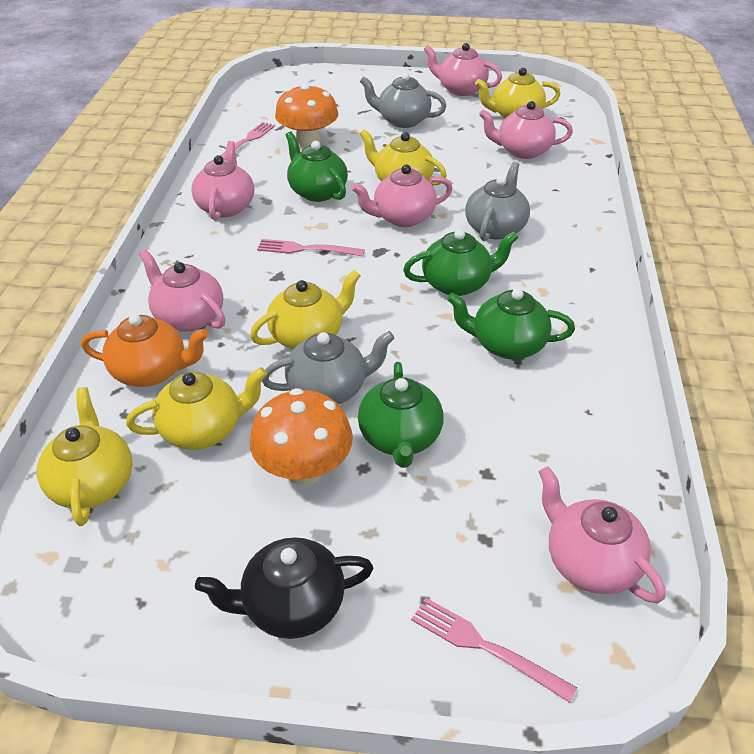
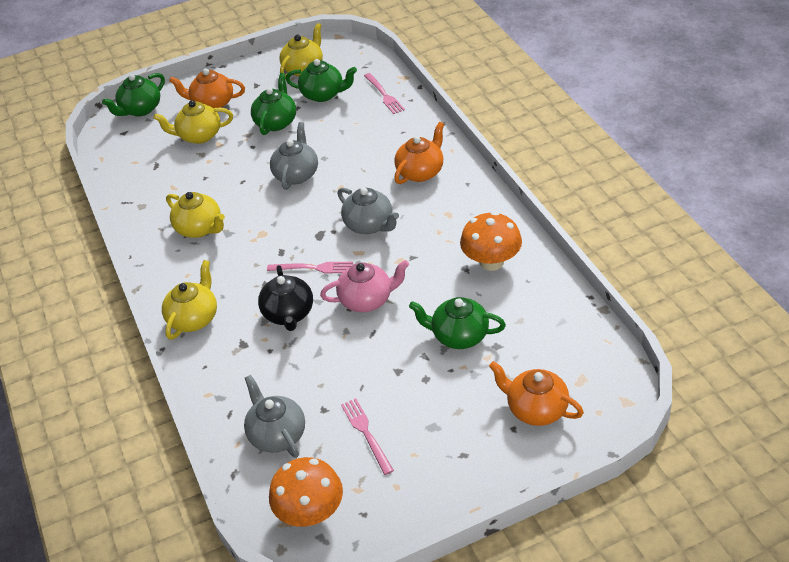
orange teapot: 1 -> 3
pink teapot: 6 -> 1
yellow teapot: 5 -> 4

